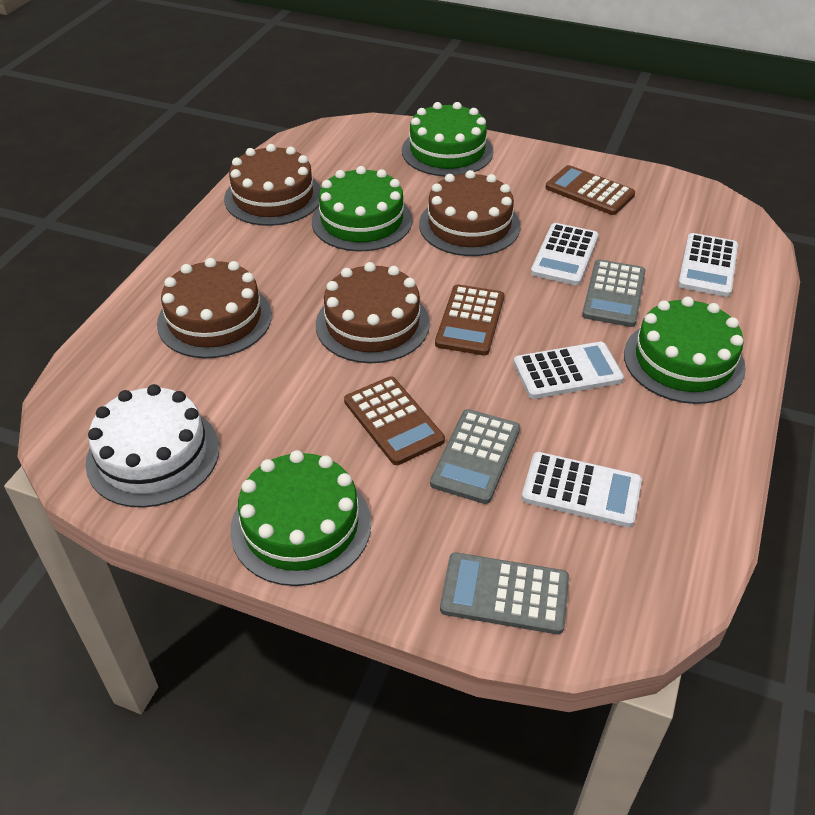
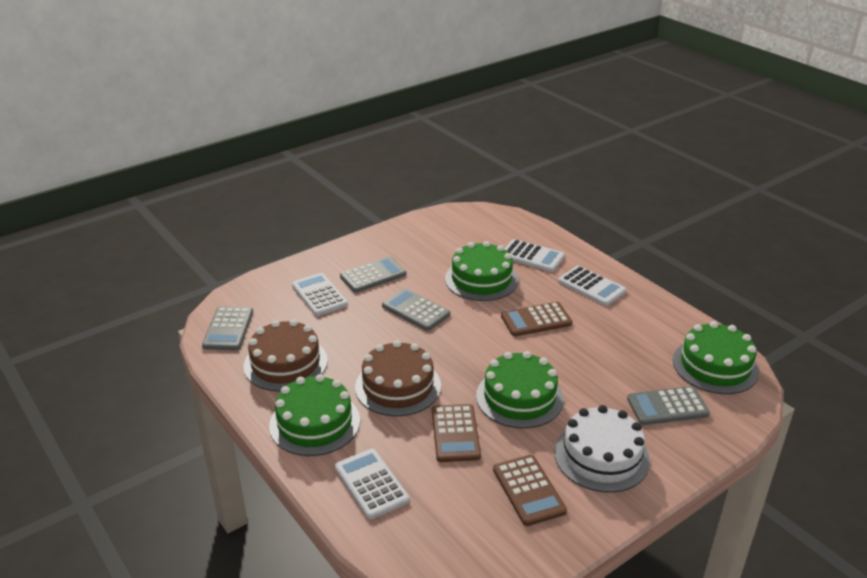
brown cake: 4 -> 2
grey calculator: 3 -> 4

